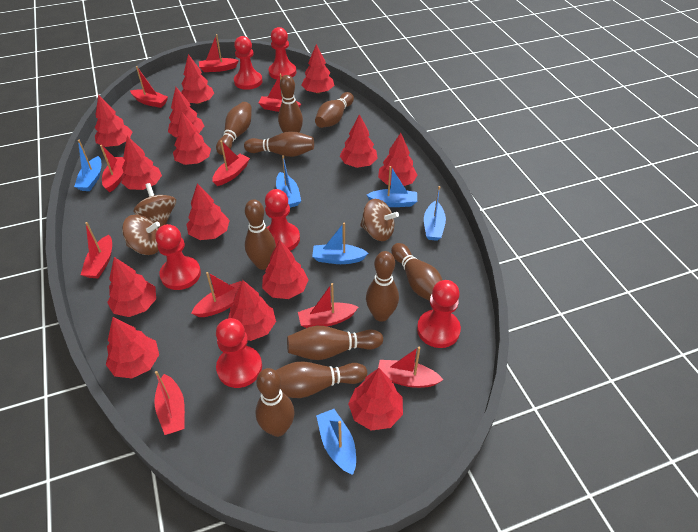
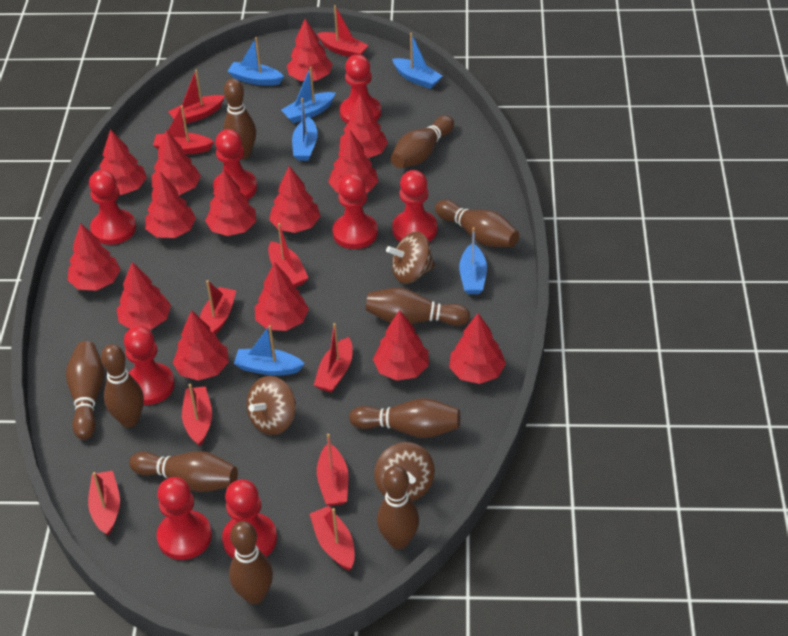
red pawn: 6 -> 8

